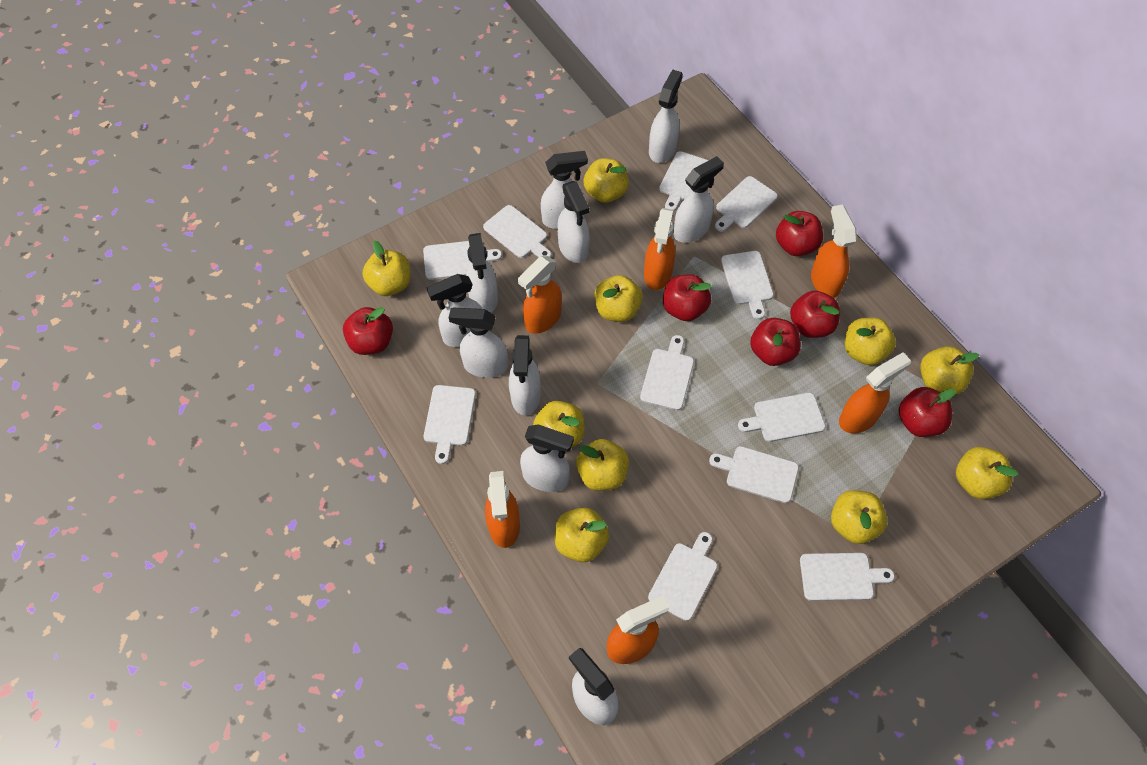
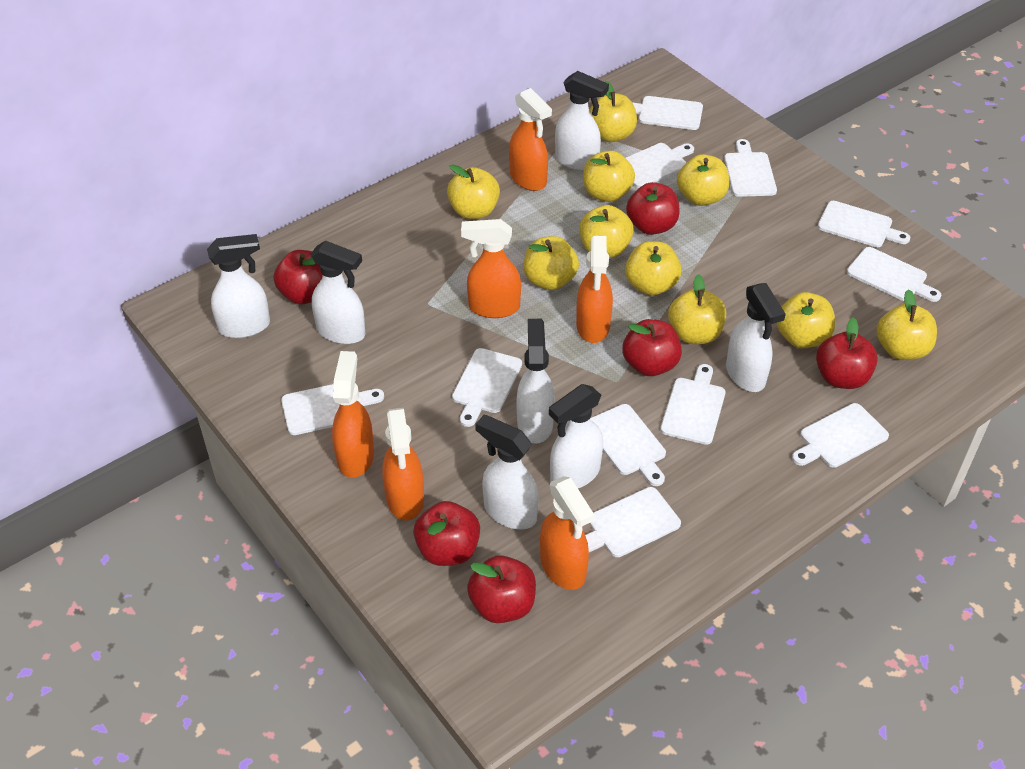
white spray bottle: 10 -> 7

